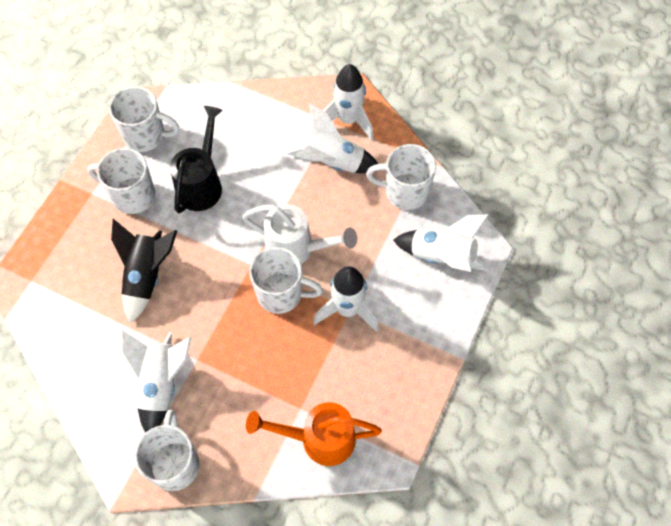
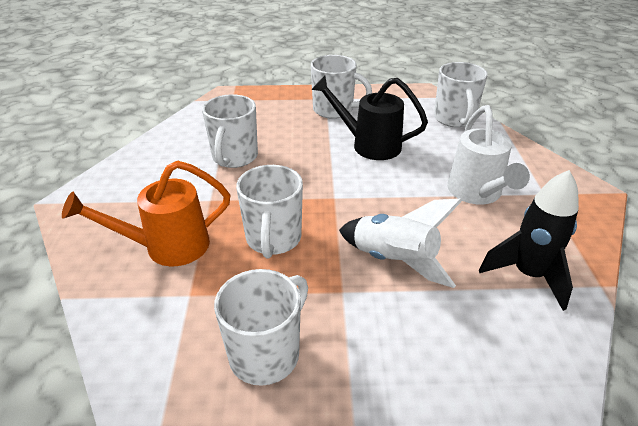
white rocket: 5 -> 1

